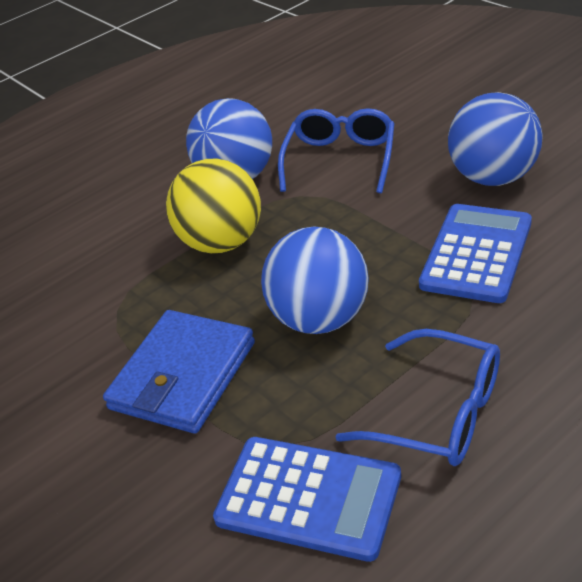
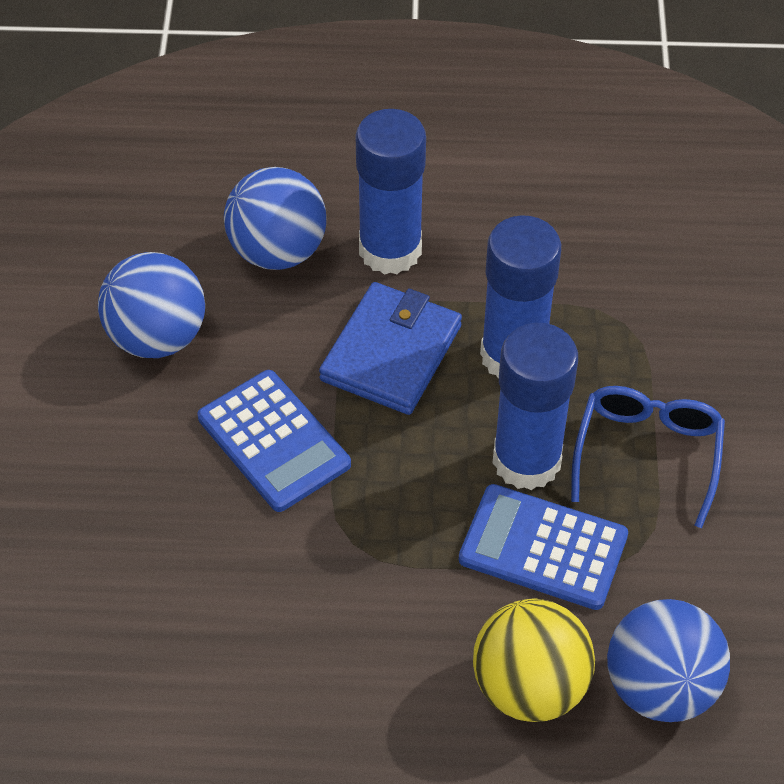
blue glasses: 2 -> 1
blue glue stick: 0 -> 3

